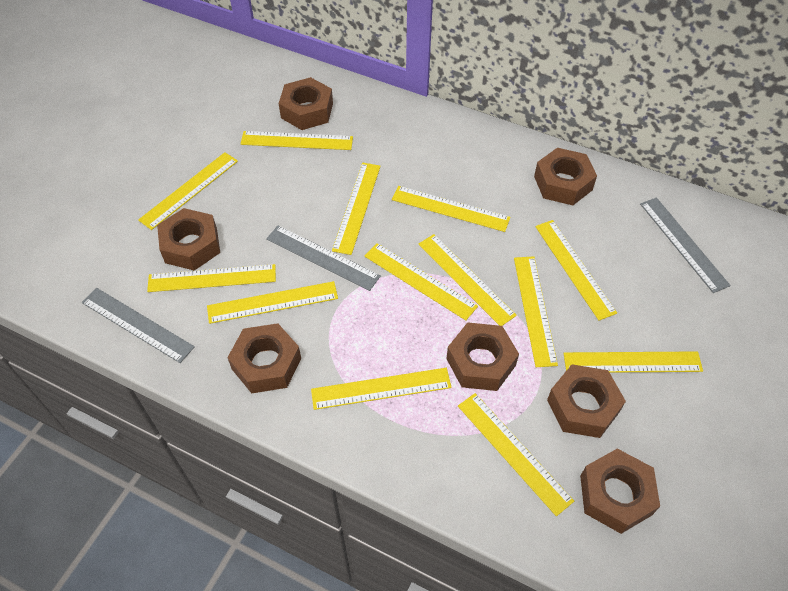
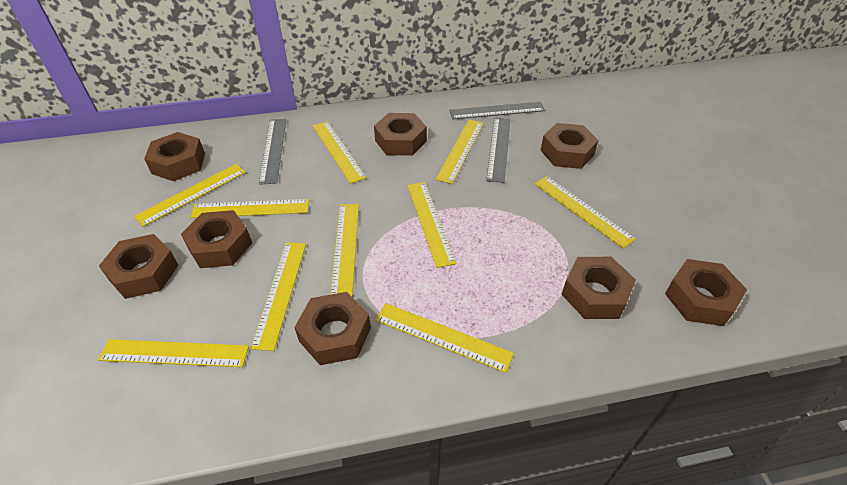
brown nut: 7 -> 8
yellow ruler: 13 -> 10

